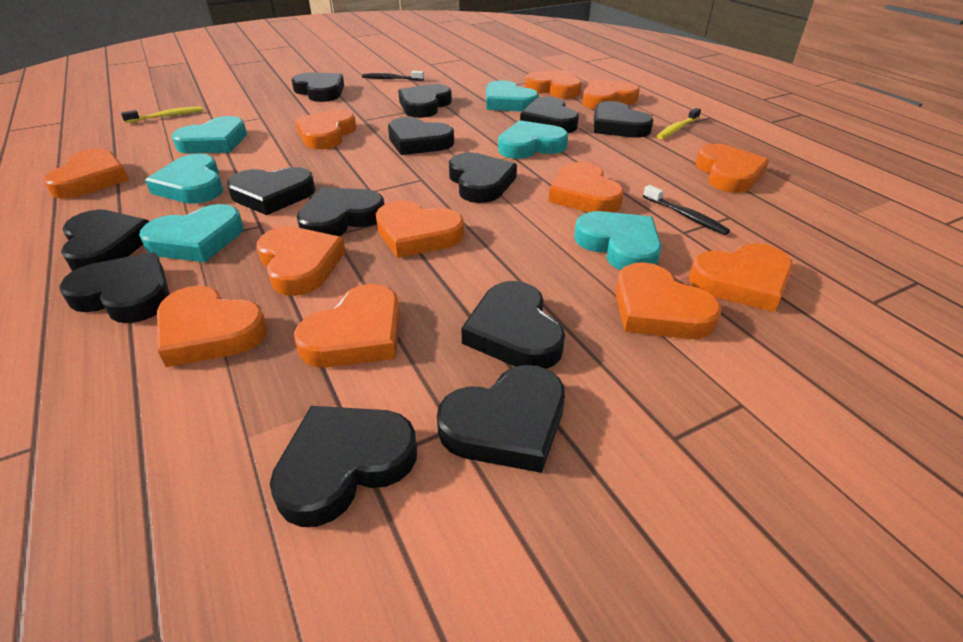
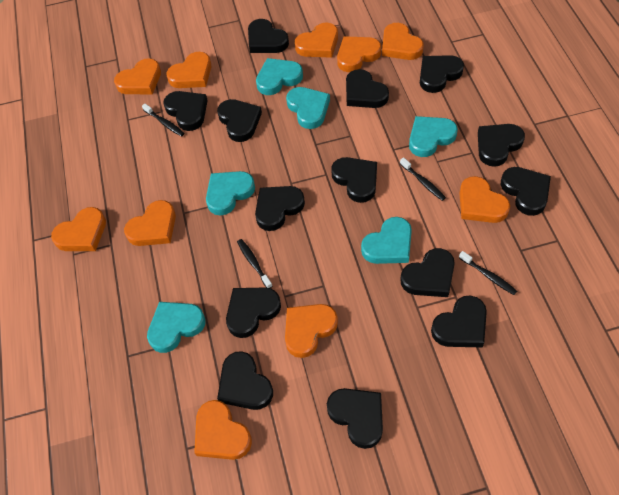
black heart: 13 -> 14
black toothbrush: 2 -> 4
orange heart: 12 -> 10
yellow toothbrush: 2 -> 0

